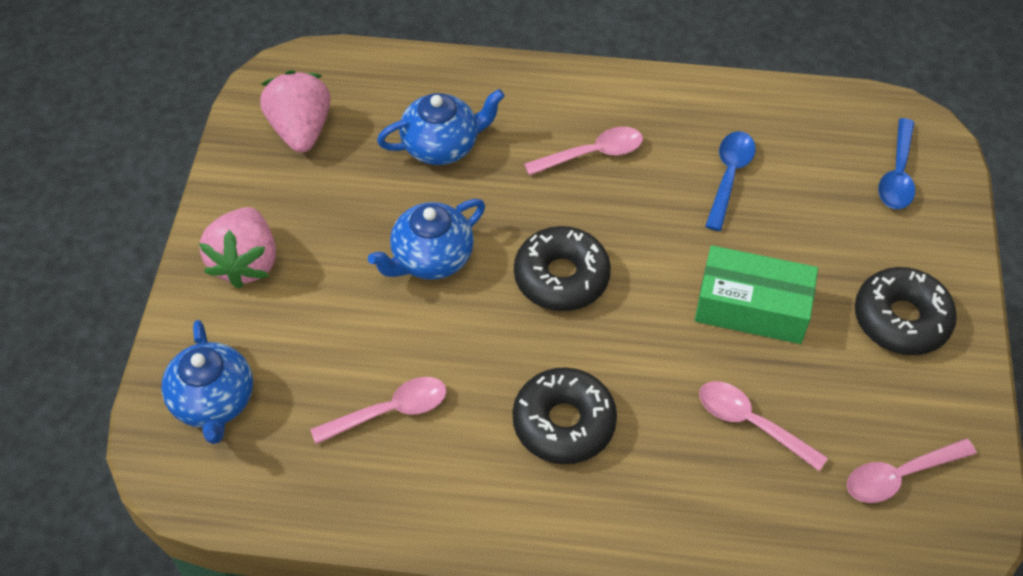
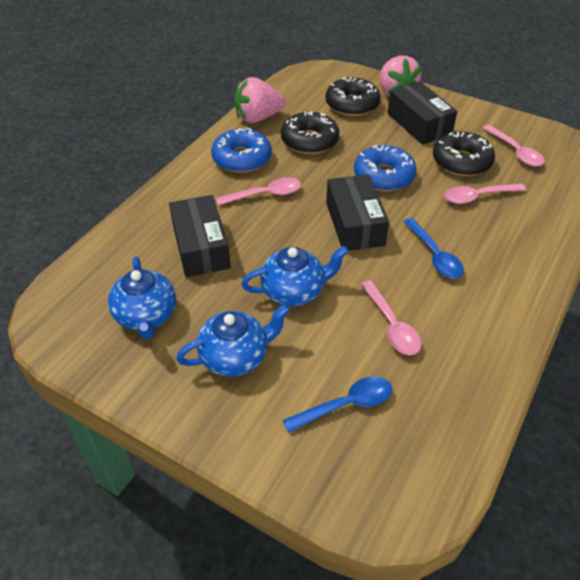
black box: 0 -> 3
blue donut: 0 -> 2
green box: 1 -> 0

